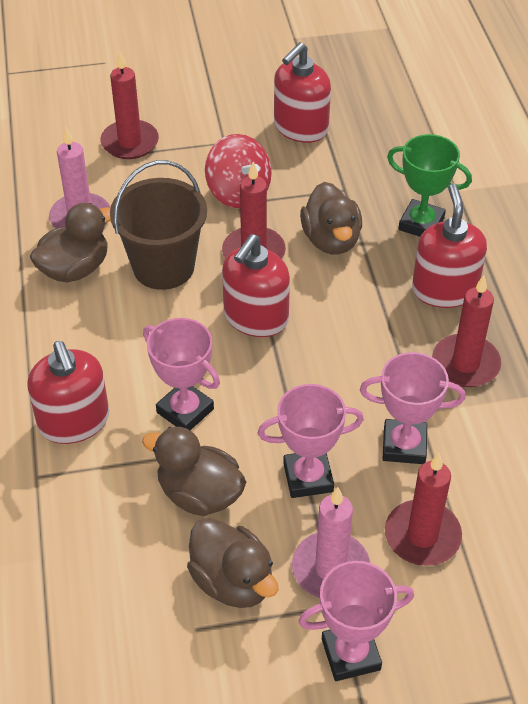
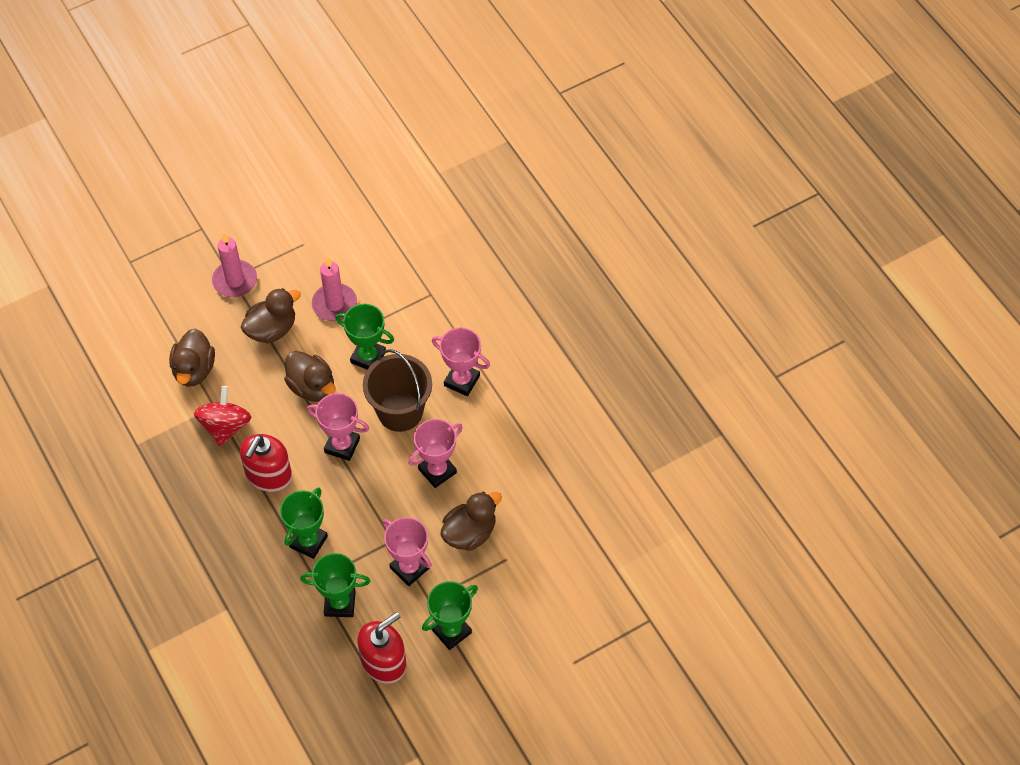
green trophy: 1 -> 4
red candle: 4 -> 0
red soap dispenser: 4 -> 2

